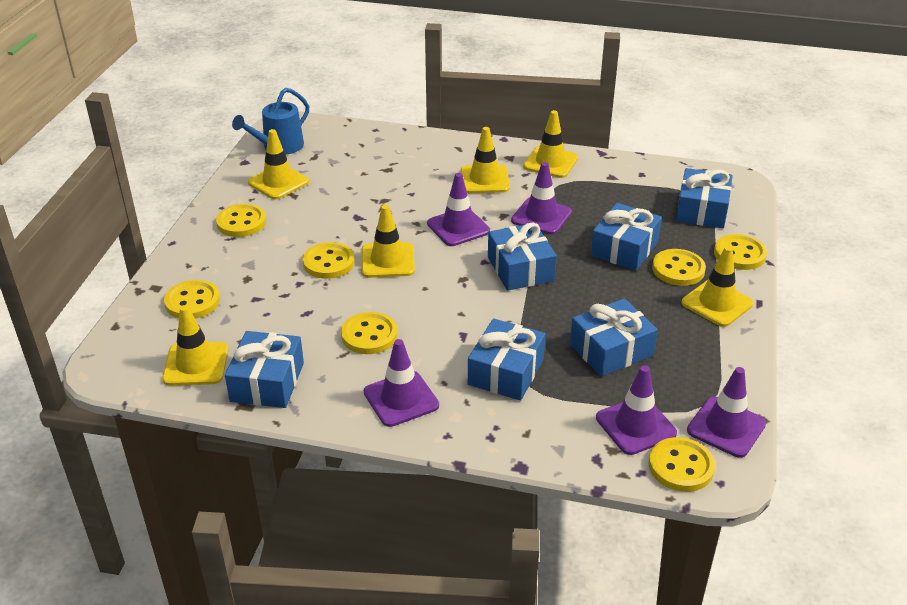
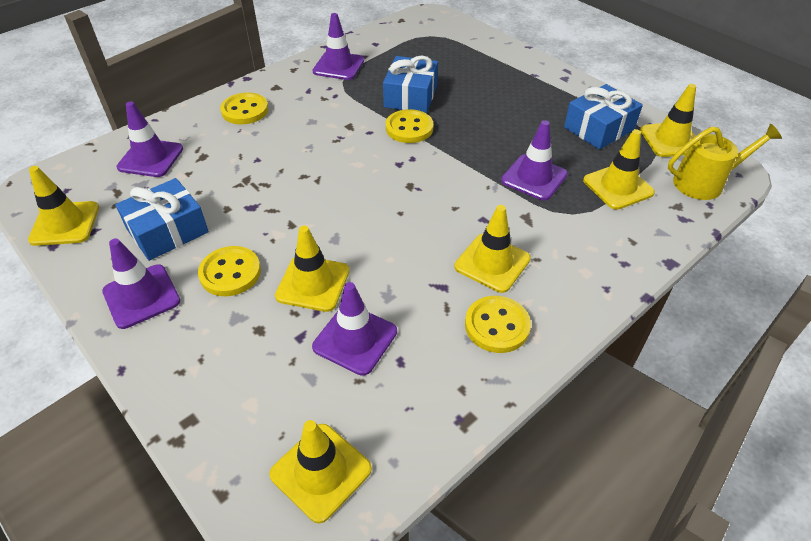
blue gift: 6 -> 3
blue watering can: 1 -> 0
yellow button: 7 -> 4
yellow watering can: 0 -> 1

